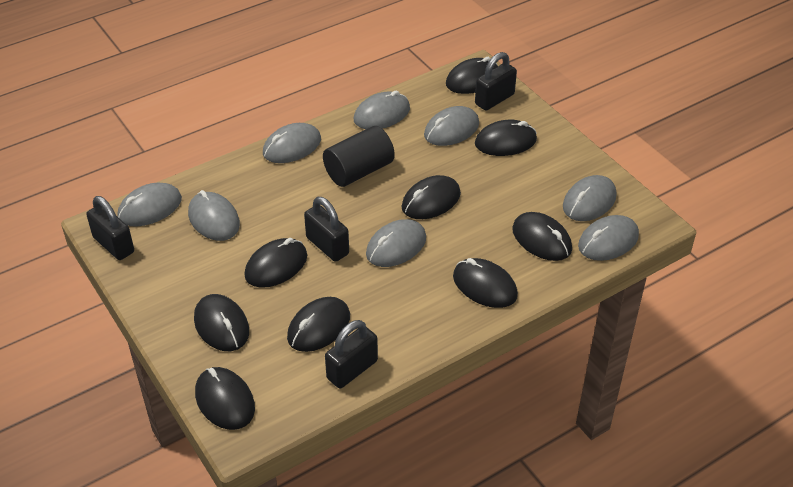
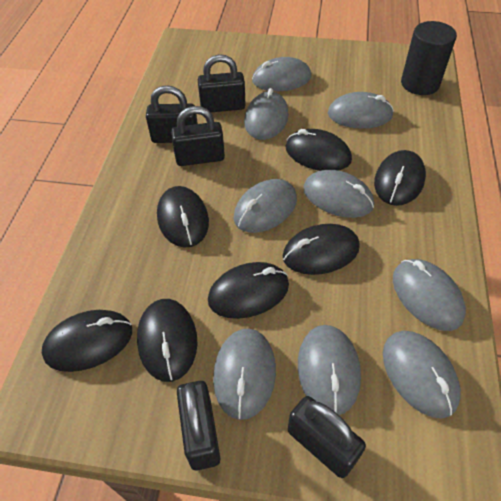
black mouse: 9 -> 7
black padlock: 4 -> 5
grey mouse: 8 -> 9

